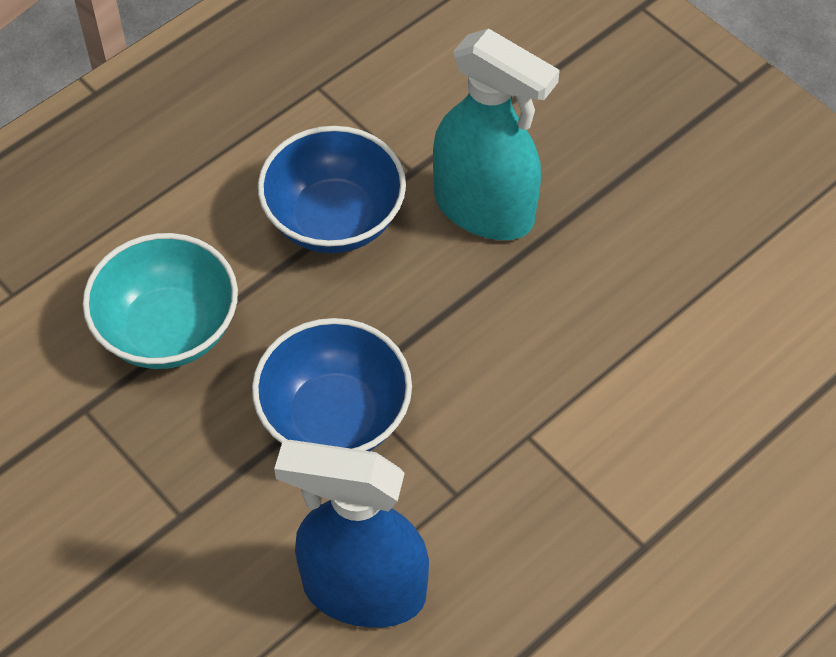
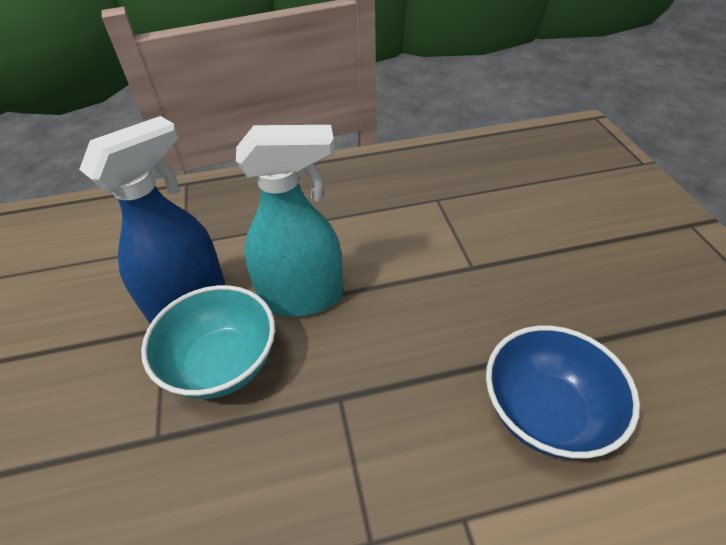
blue bowl: 2 -> 1

